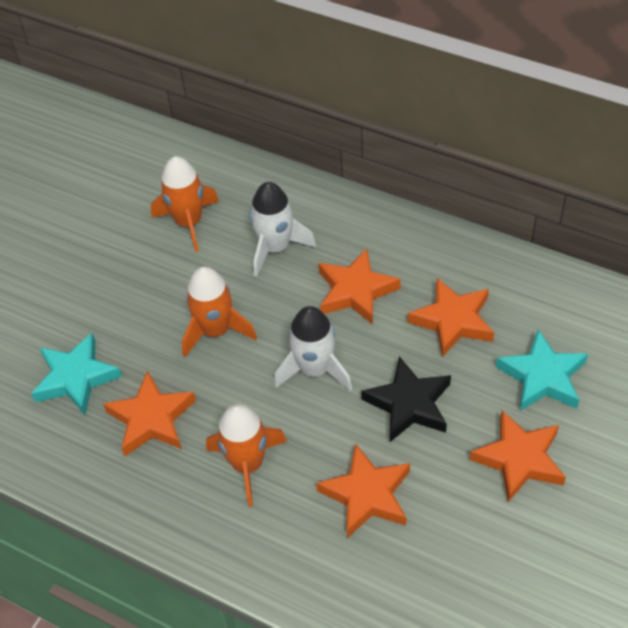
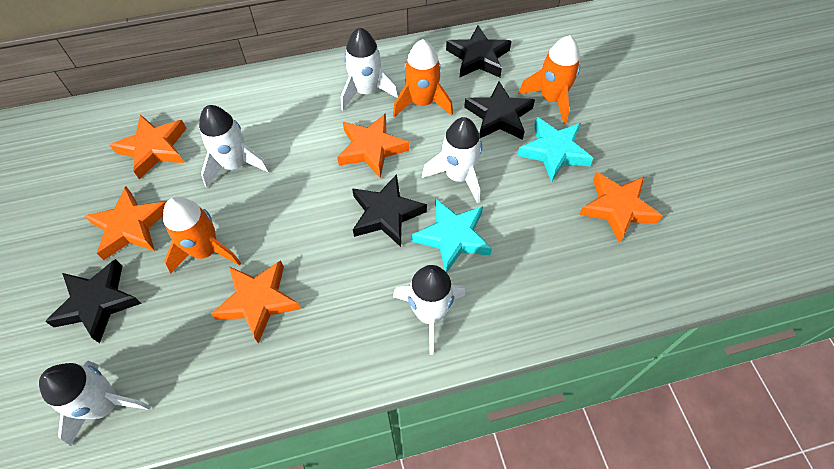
black star: 1 -> 4
white rocket: 2 -> 5

